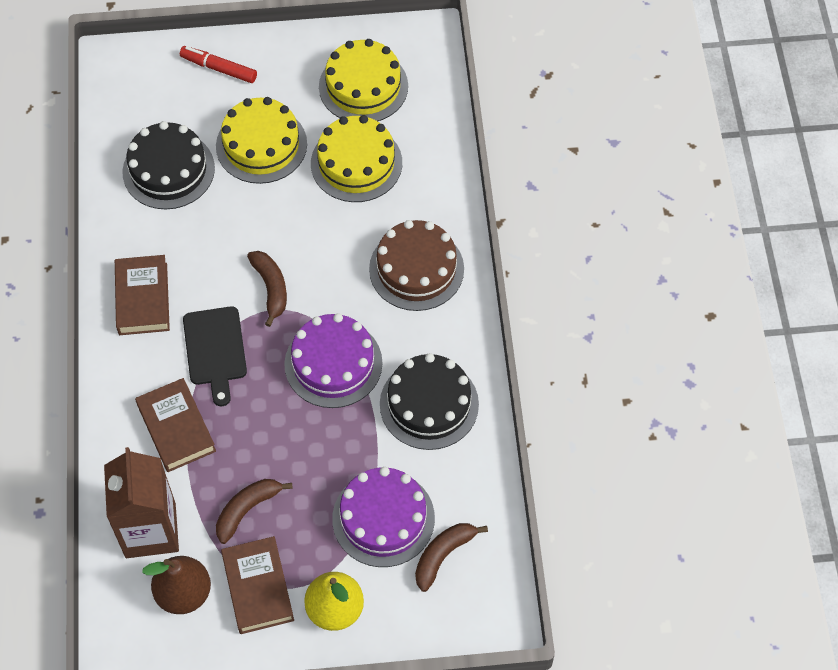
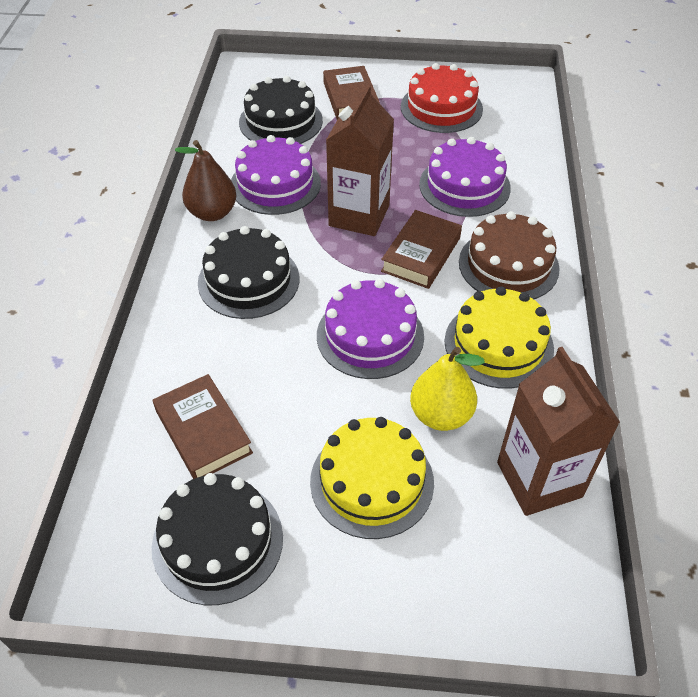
black cake: 2 -> 3
black cutting board: 1 -> 0
brown banana: 3 -> 0
brown carton: 1 -> 2
purple cake: 2 -> 3
red cake: 0 -> 1
red marker: 1 -> 0
yellow cake: 3 -> 2

